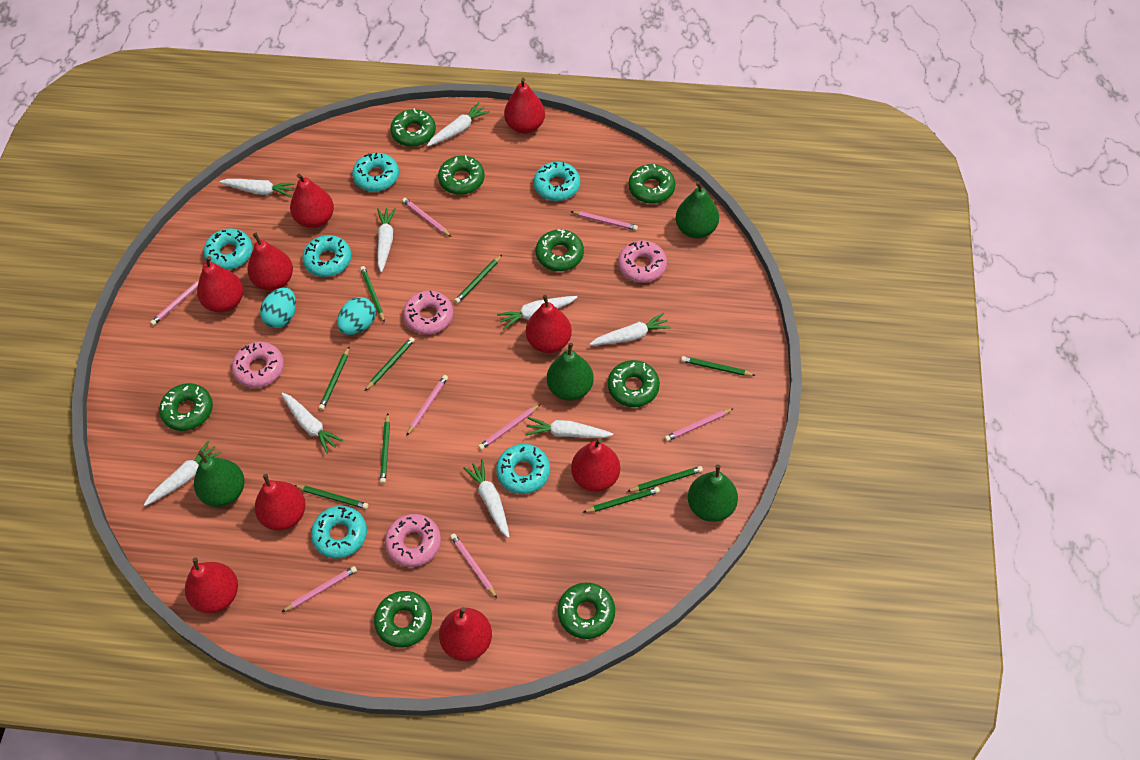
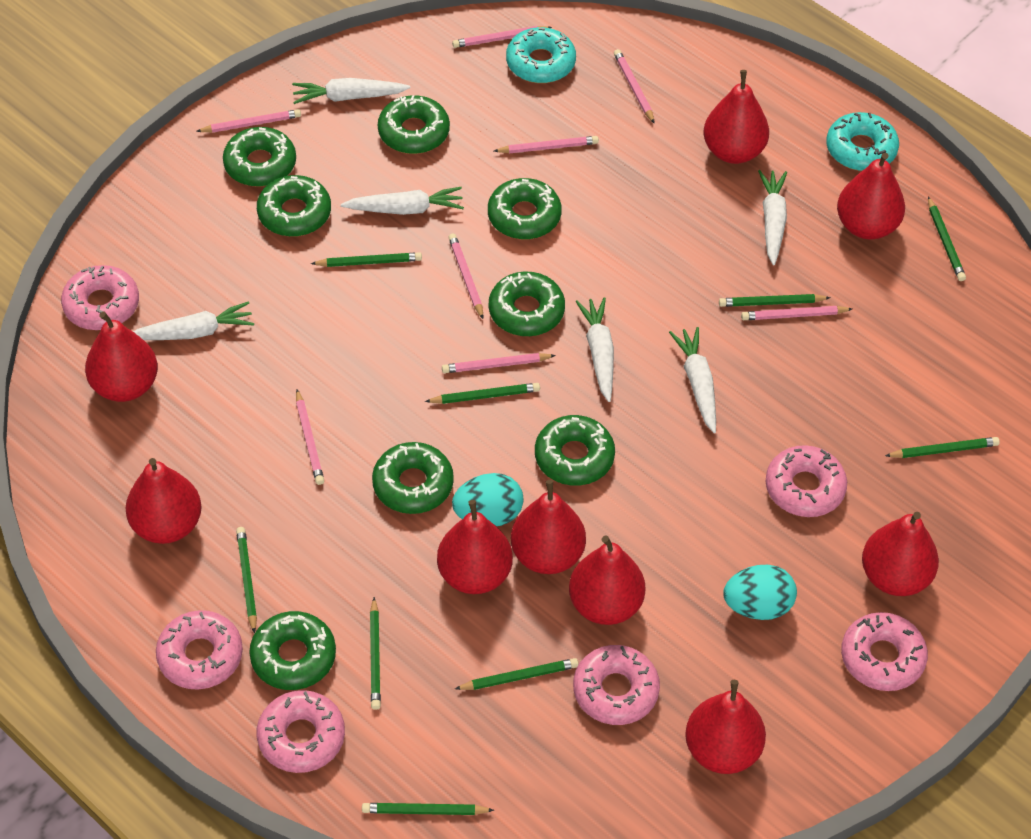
green pear: 4 -> 0
pink donut: 4 -> 6
turquoise donut: 6 -> 2
white carrot: 9 -> 6

